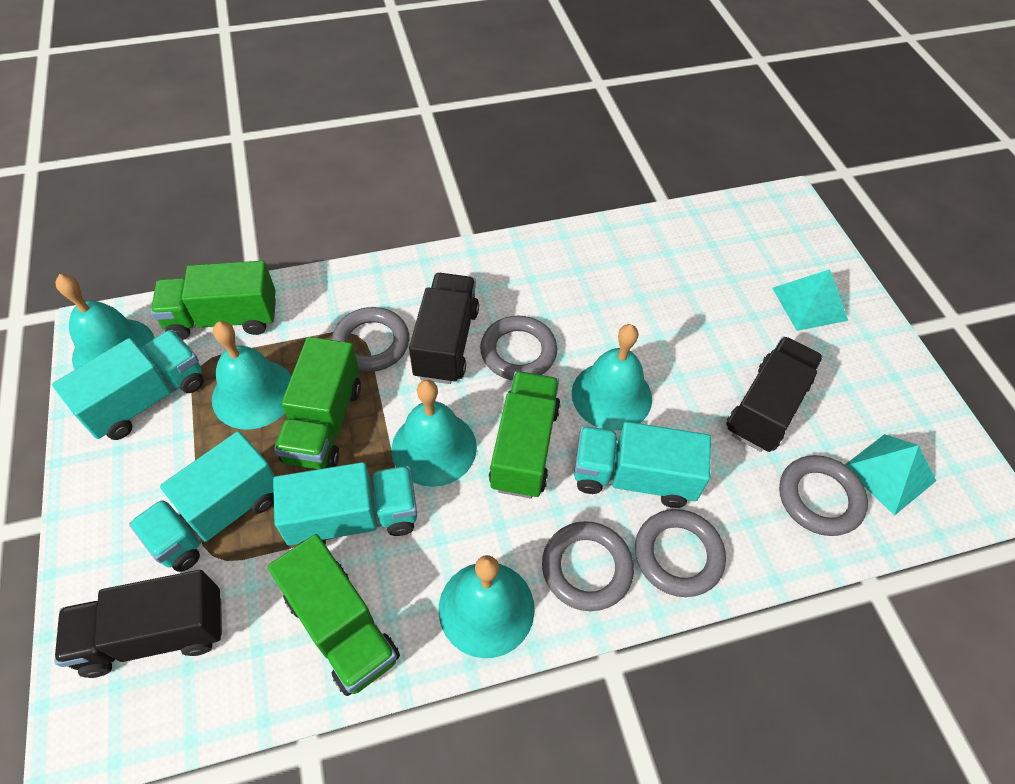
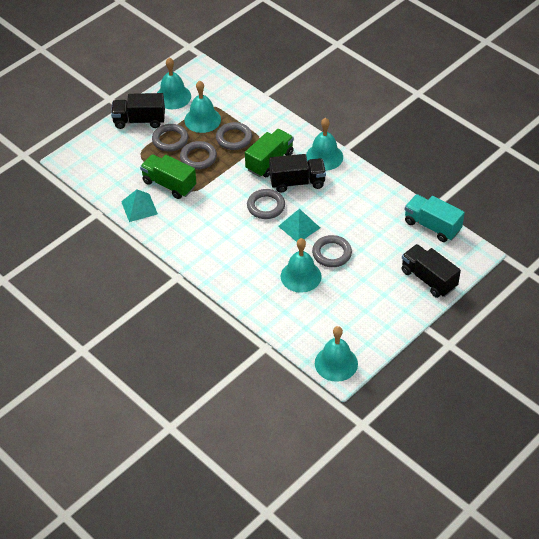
green truck: 4 -> 2
turquoise truck: 4 -> 1

